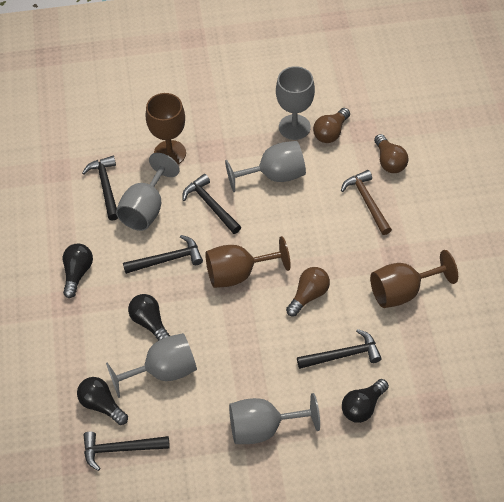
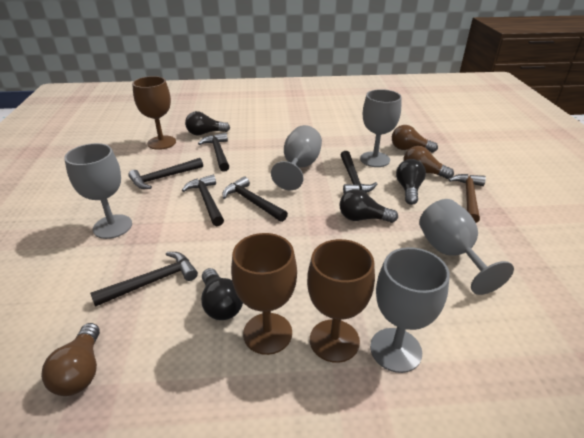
black hammer: 5 -> 6

